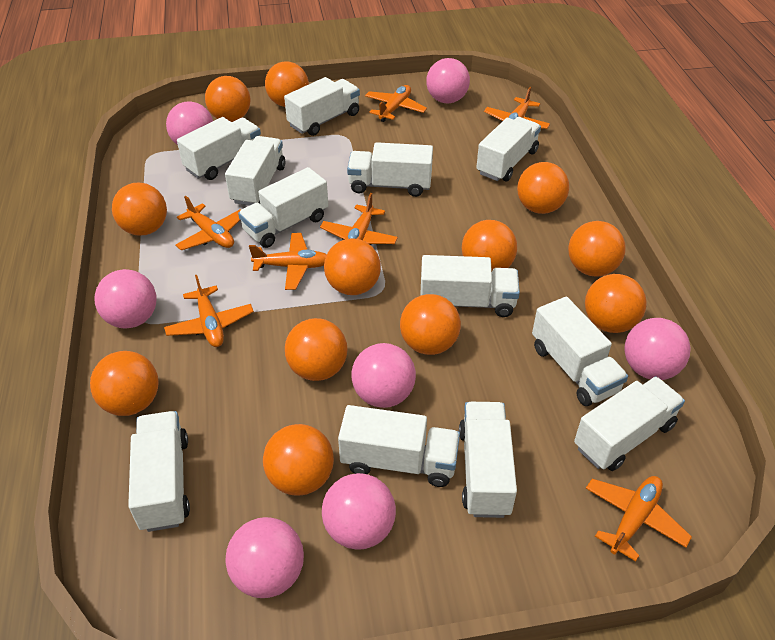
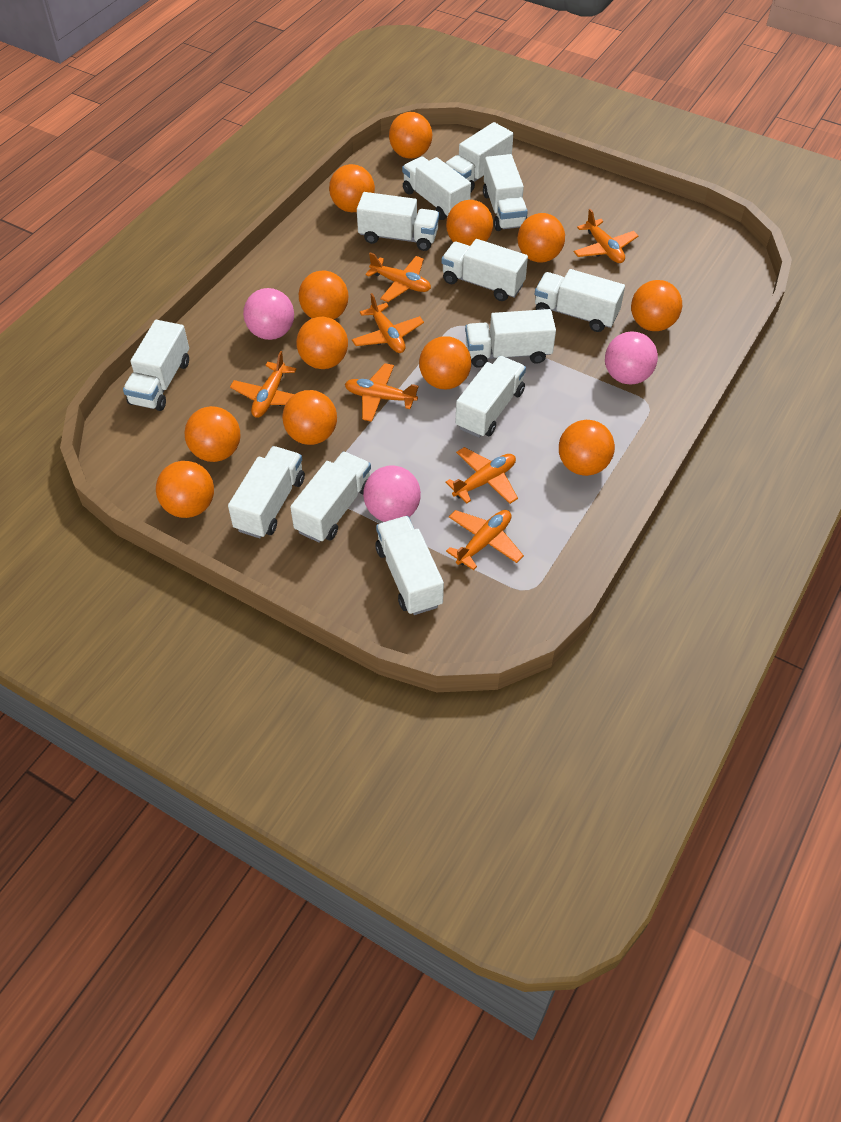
pink ball: 7 -> 3

